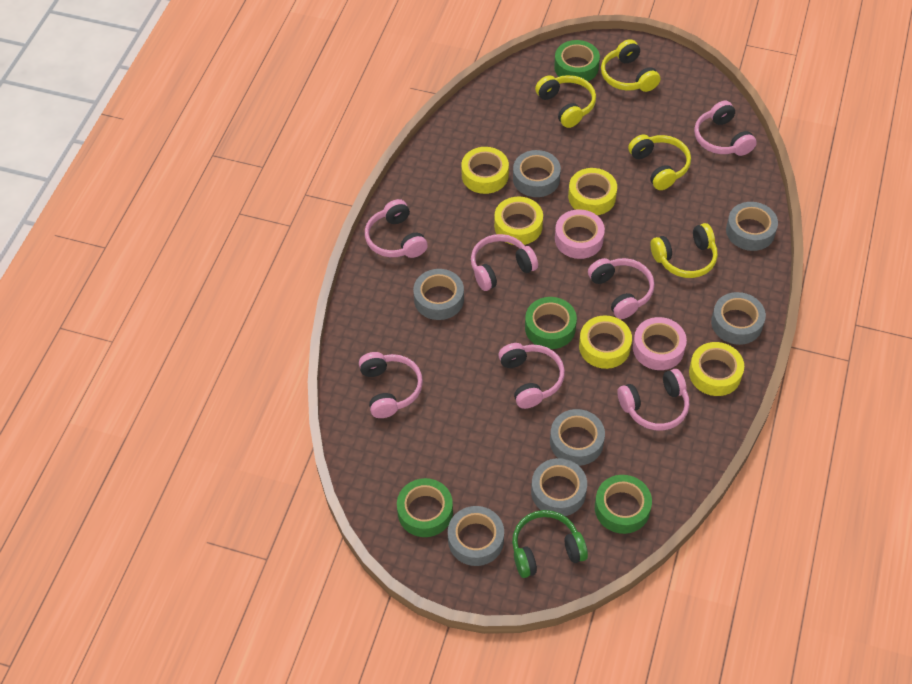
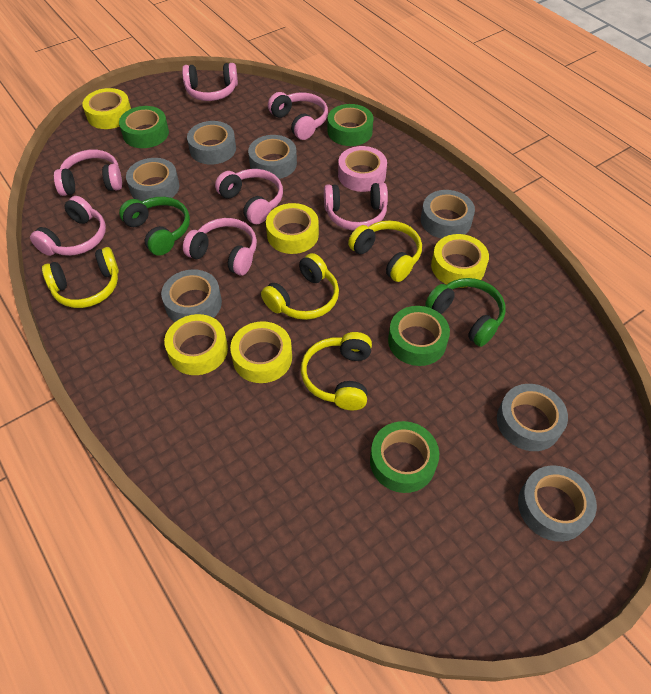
green headphones: 1 -> 2
pink tape: 2 -> 1

